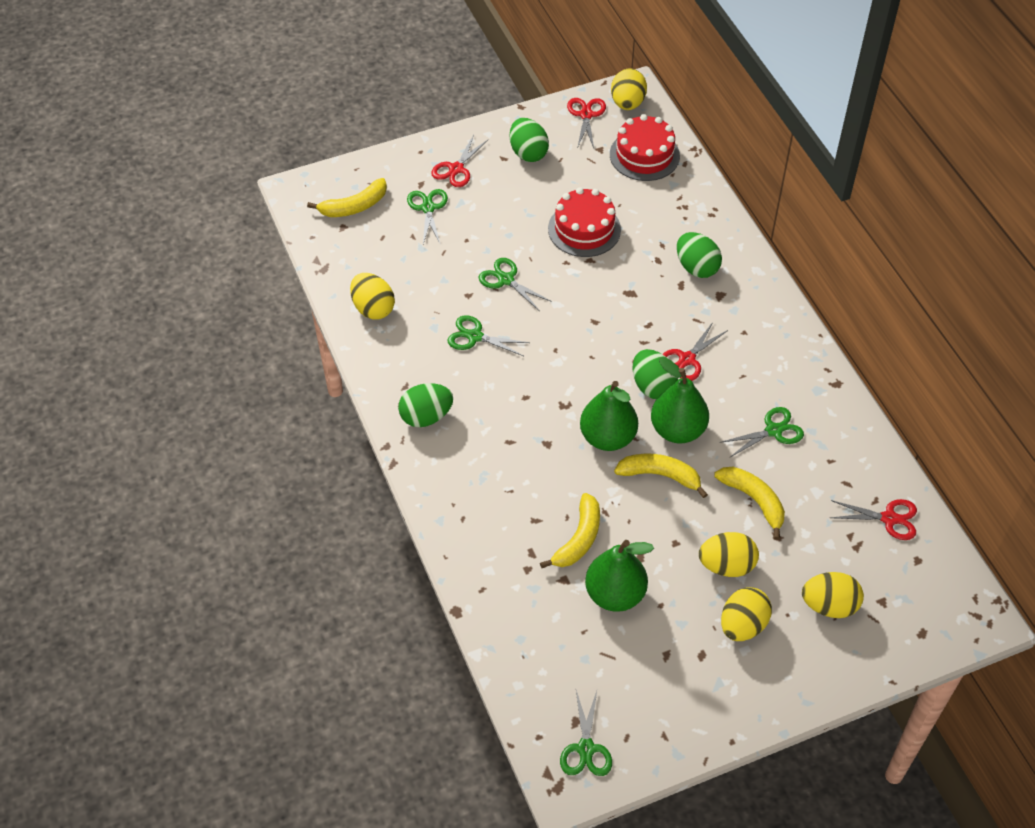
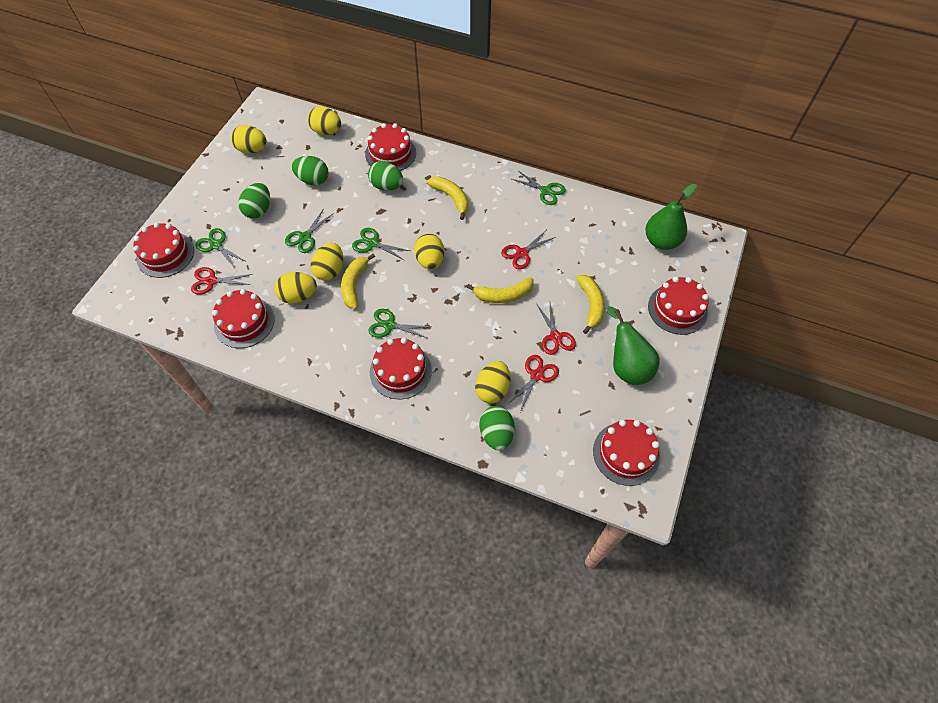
green pear: 3 -> 2
red cake: 2 -> 6
yellow egg: 5 -> 6

